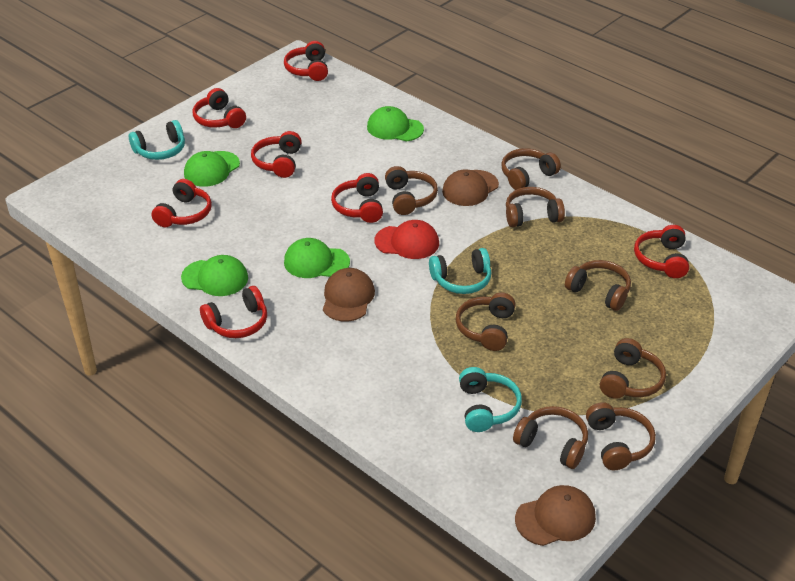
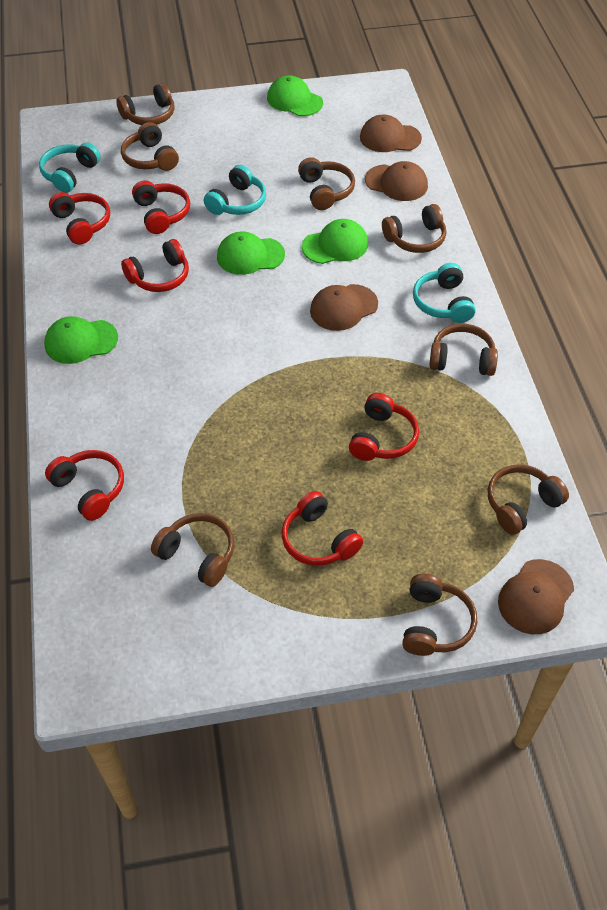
brown cap: 3 -> 4
red cap: 1 -> 0
red headphones: 7 -> 6

